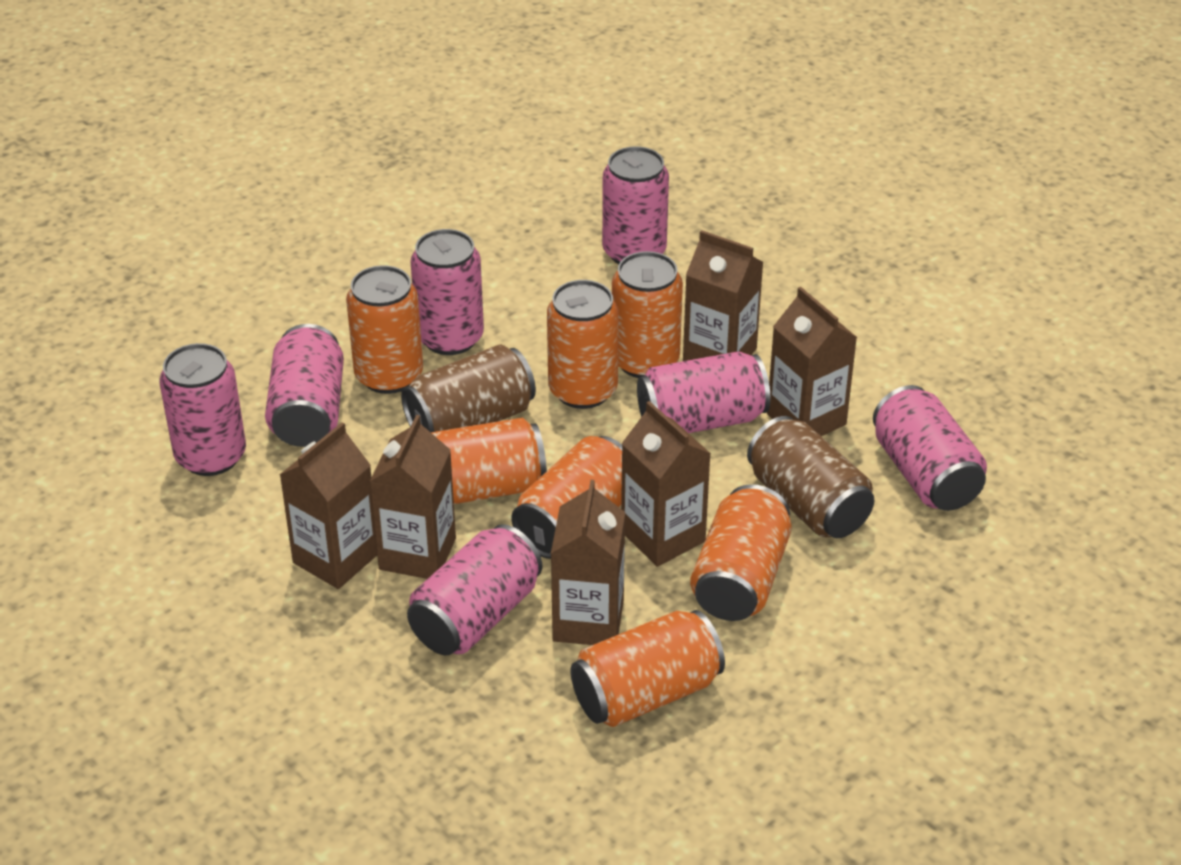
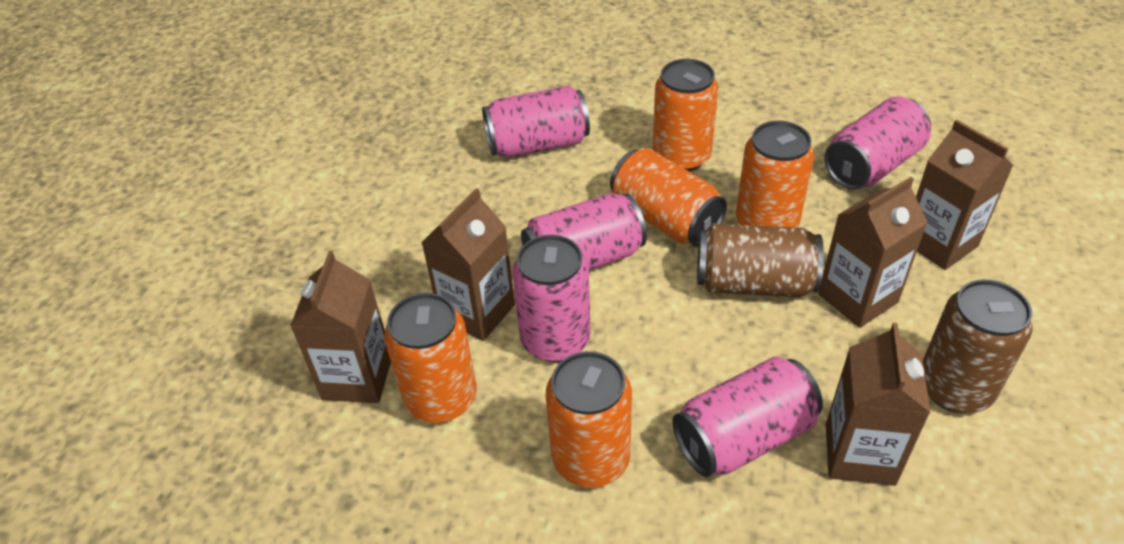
brown carton: 6 -> 5
orange can: 7 -> 5
pink can: 7 -> 5

